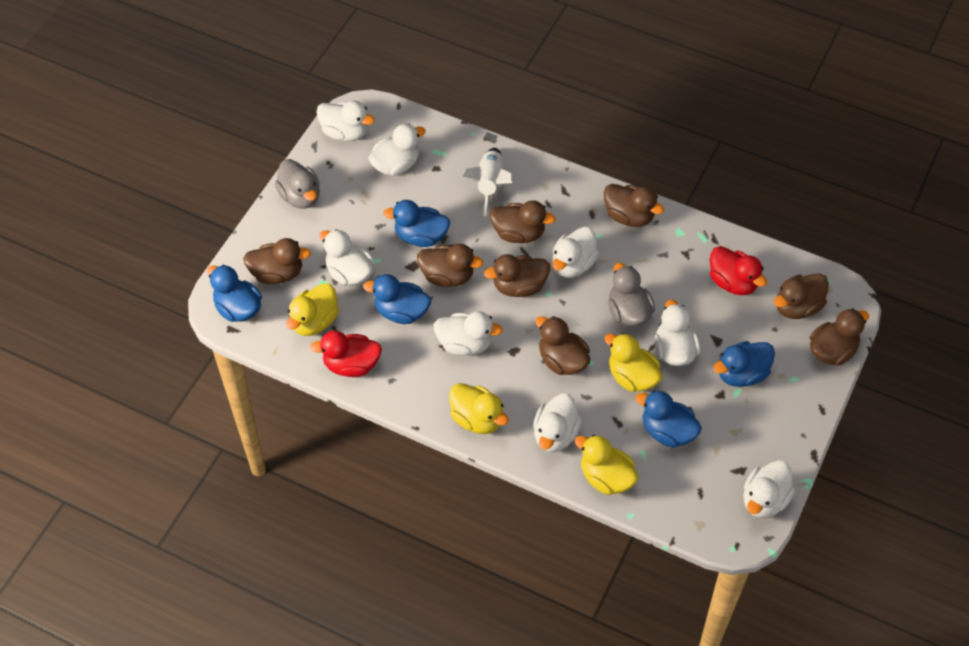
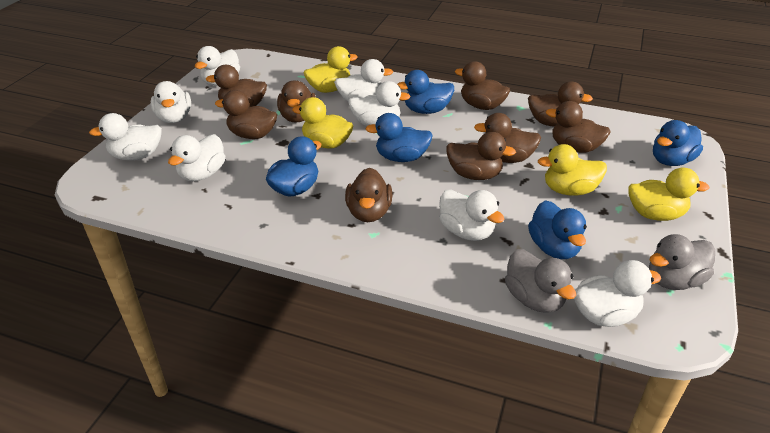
brown duck: 8 -> 9
red duck: 2 -> 0
white rocket: 1 -> 0

